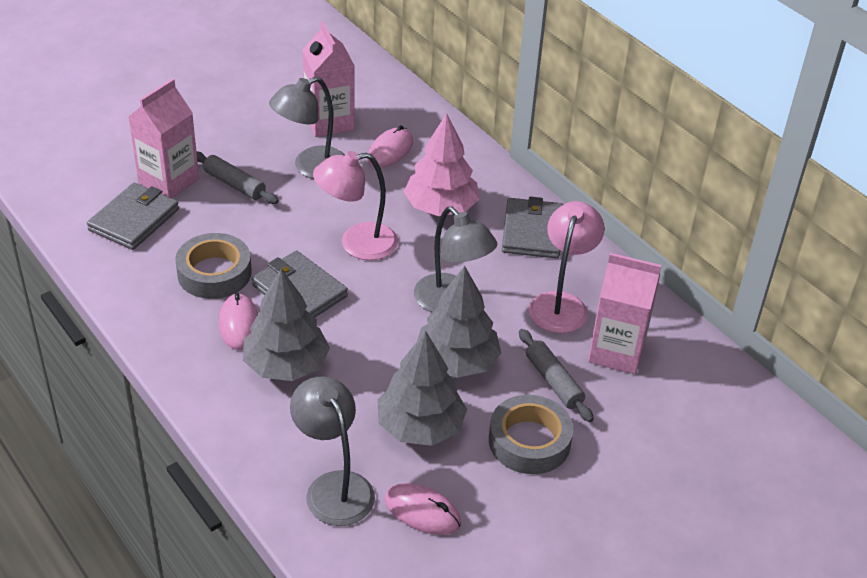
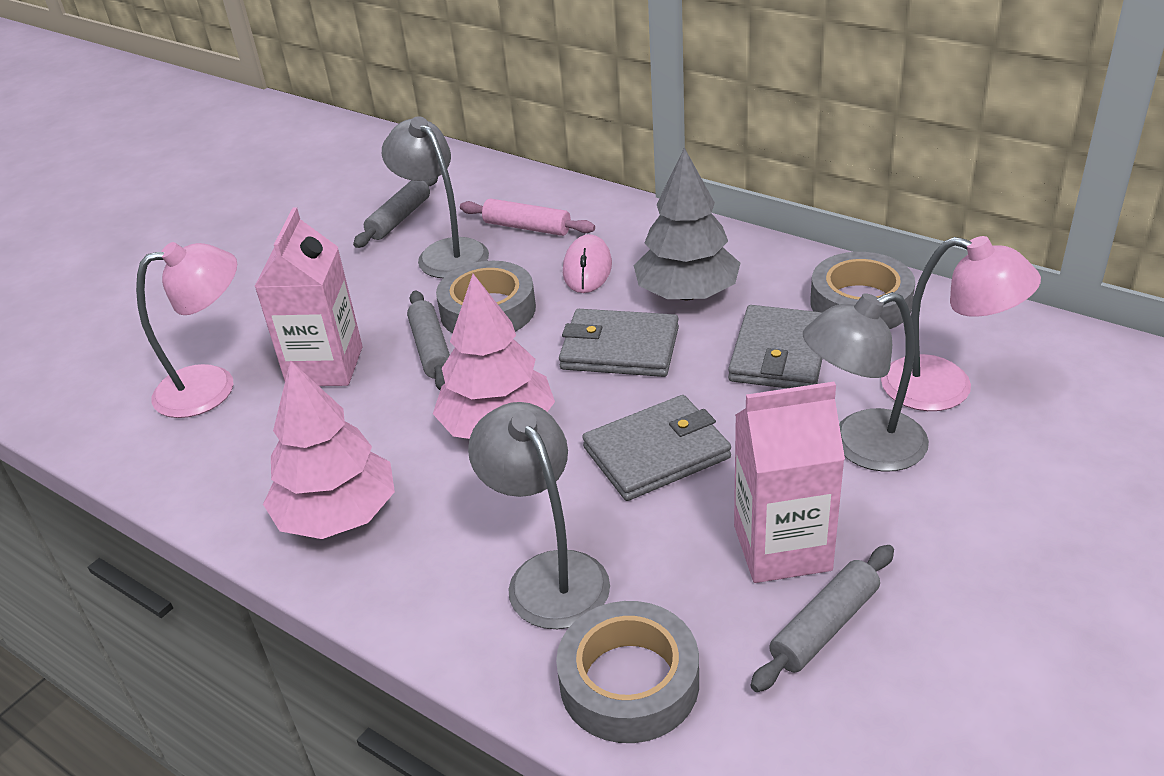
grey rolling pin: 2 -> 3
grey tape: 2 -> 3
grey tree: 3 -> 1
pink carton: 3 -> 2
pink mouse: 3 -> 1
pink rolling pin: 0 -> 1
pink tree: 1 -> 2

